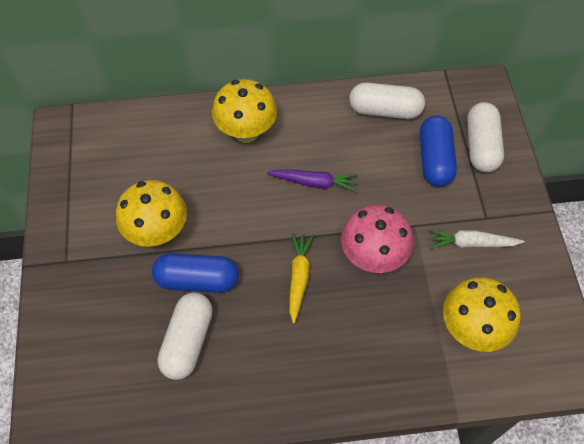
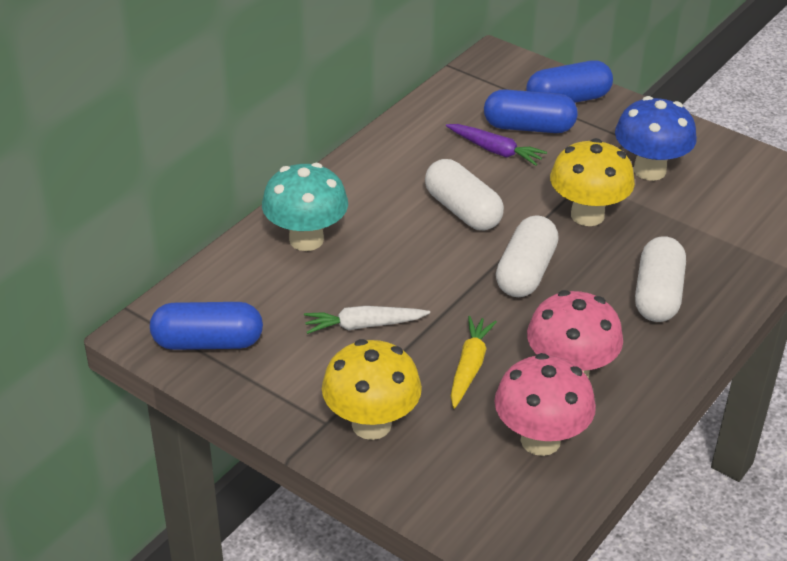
blue capsule: 2 -> 3
blue mushroom: 0 -> 1
pink mushroom: 1 -> 2
turquoise mushroom: 0 -> 1
yellow mushroom: 3 -> 2

